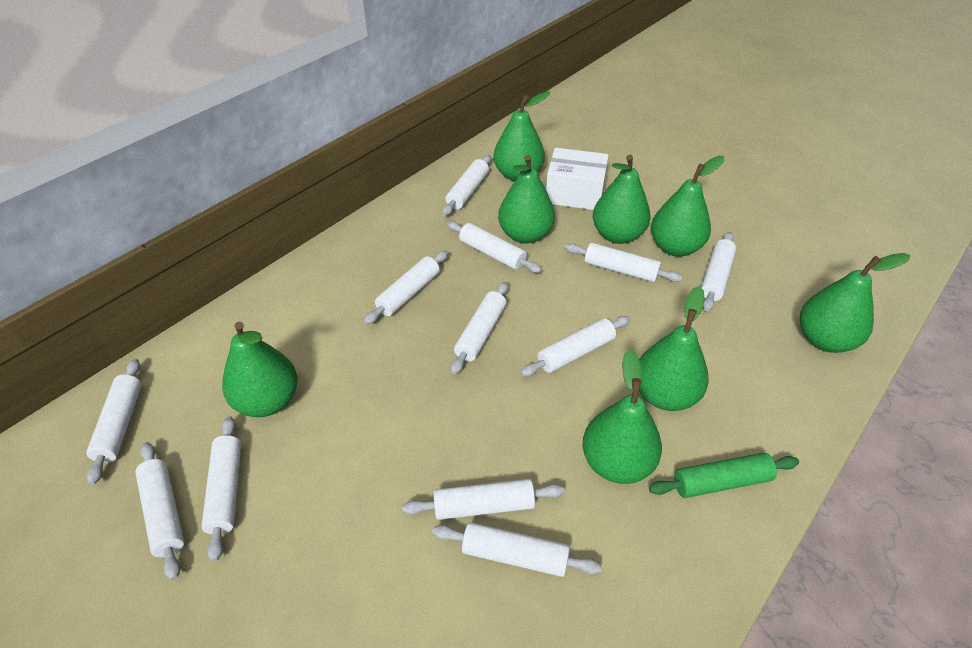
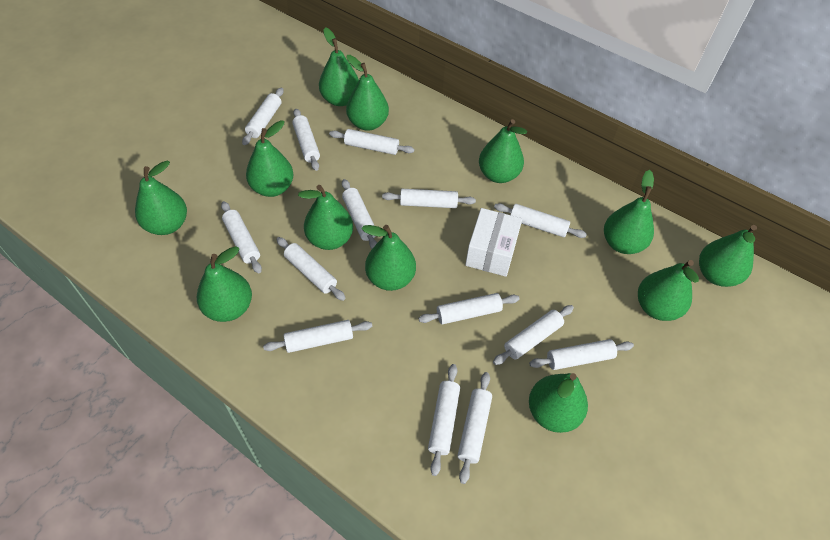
green pear: 8 -> 12
green rolling pin: 1 -> 0
white rolling pin: 12 -> 14

